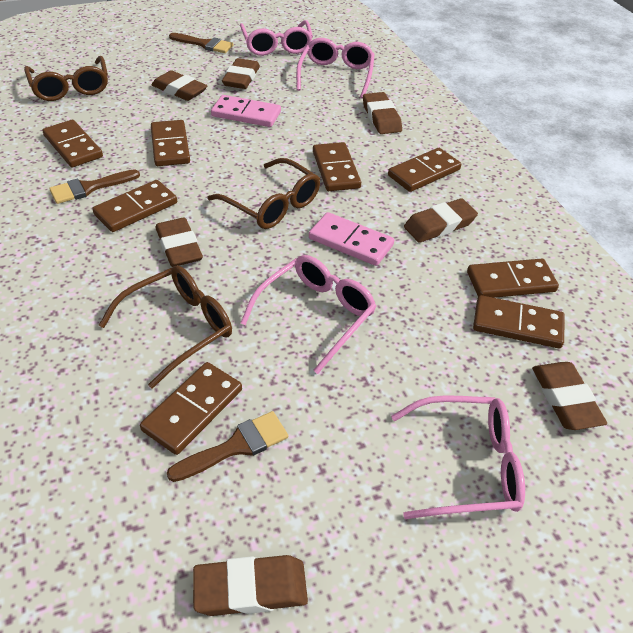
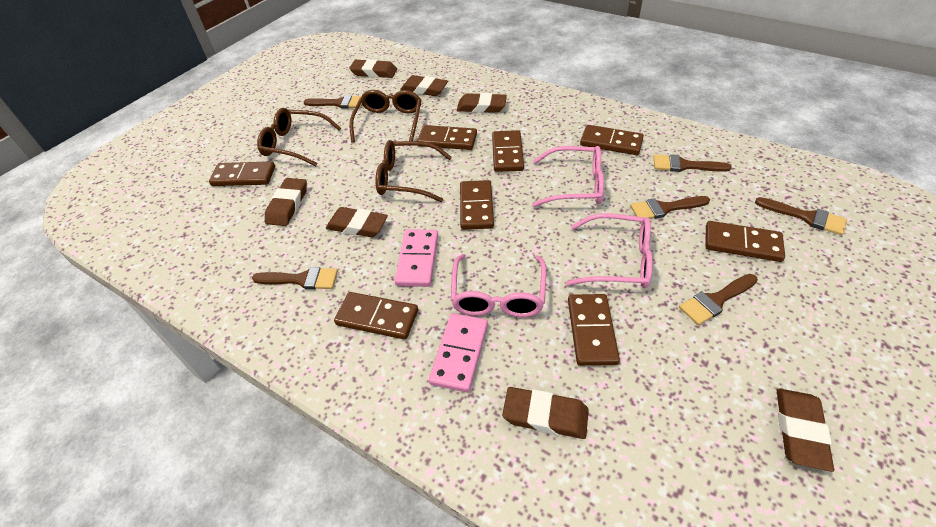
brown brush: 3 -> 6
pink glasses: 4 -> 3

